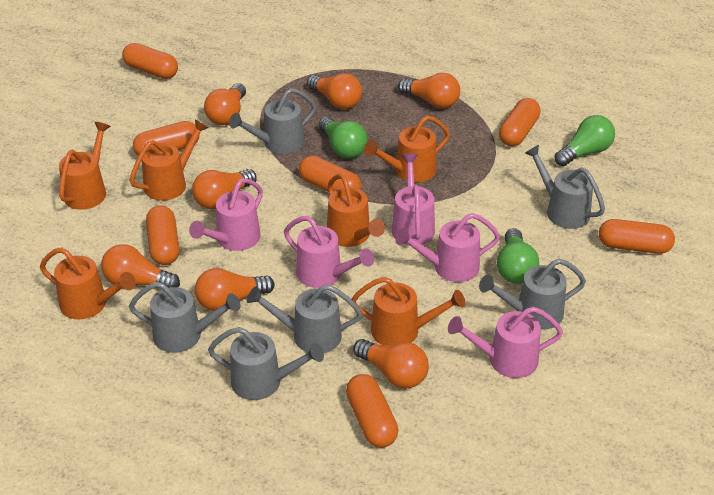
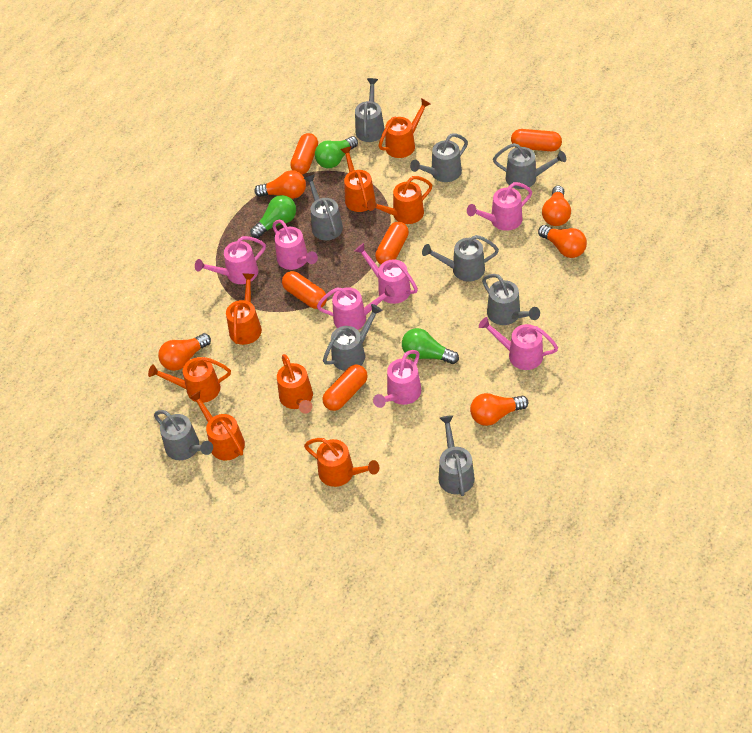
grey watering can: 6 -> 9
orange capsule: 7 -> 5
orange light bulb: 7 -> 5
orange watering can: 6 -> 8
pink watering can: 5 -> 7

